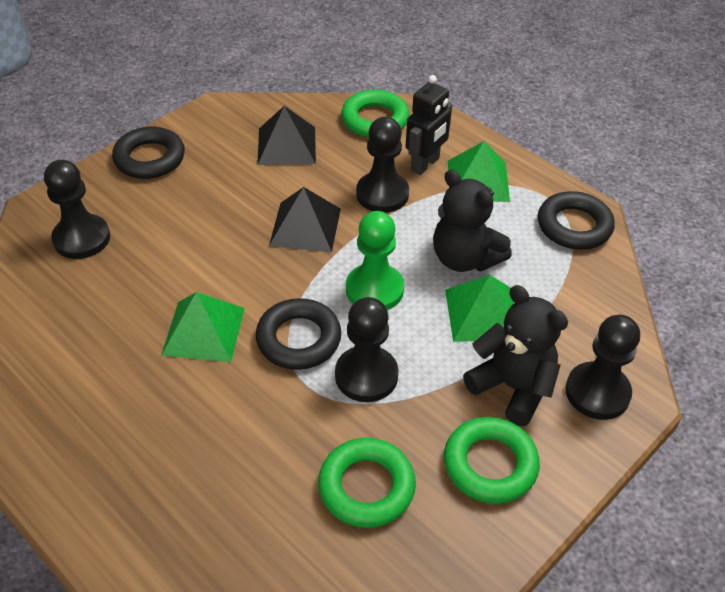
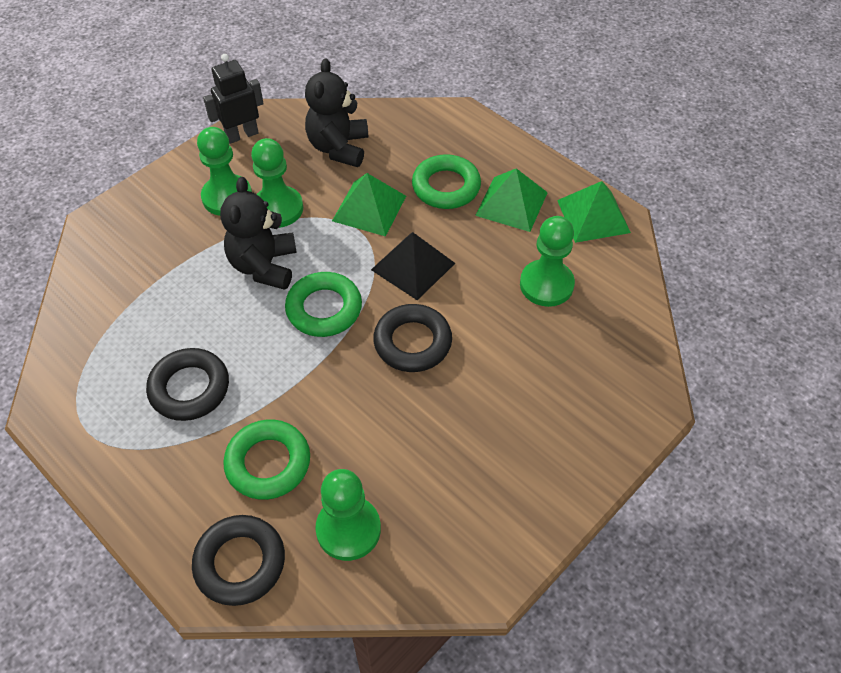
black pawn: 4 -> 0
black pyramid: 2 -> 1
green pawn: 1 -> 4

